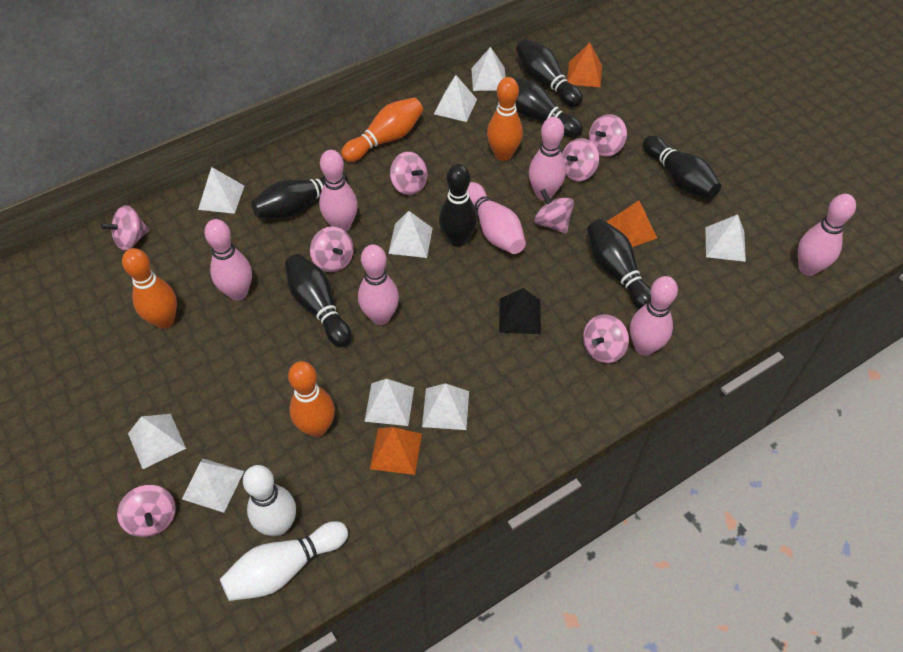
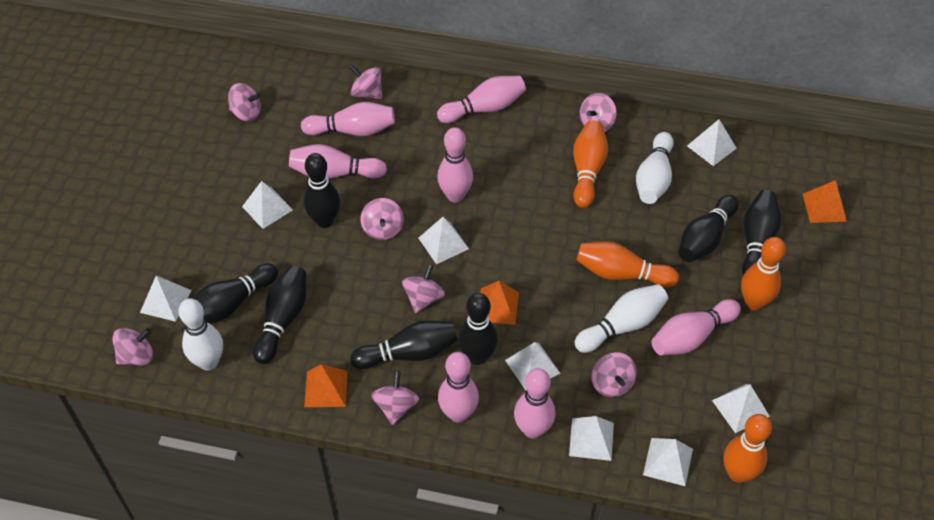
black pyramid: 1 -> 0
white bowling pin: 2 -> 3
white pyramid: 9 -> 8

